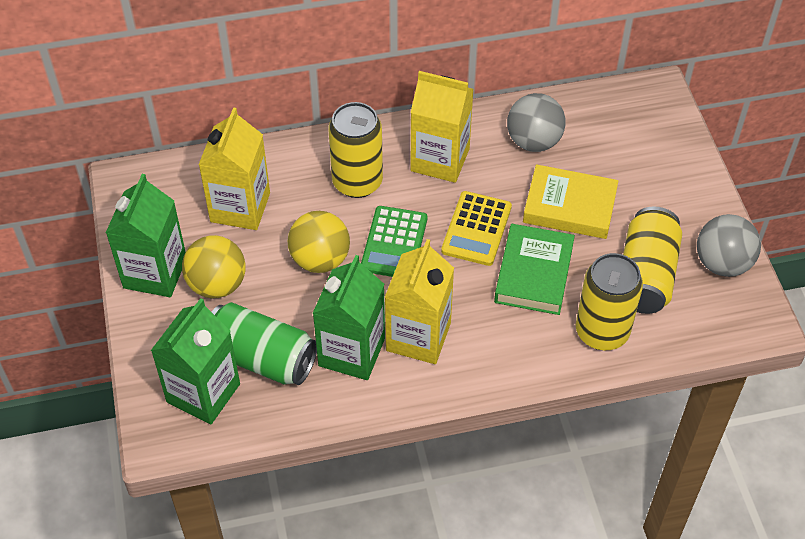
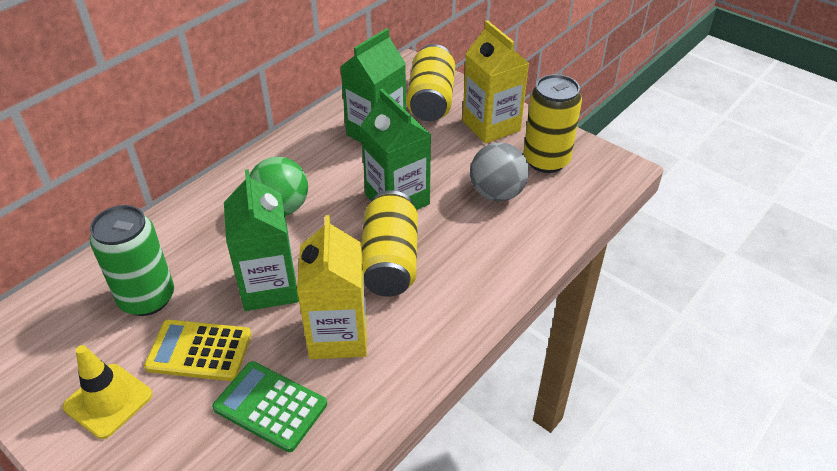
green ball: 0 -> 1
green book: 1 -> 0
grey ball: 2 -> 1
yellow ball: 2 -> 0
yellow book: 1 -> 0
yellow carton: 3 -> 2
yellow traffic cone: 0 -> 1

